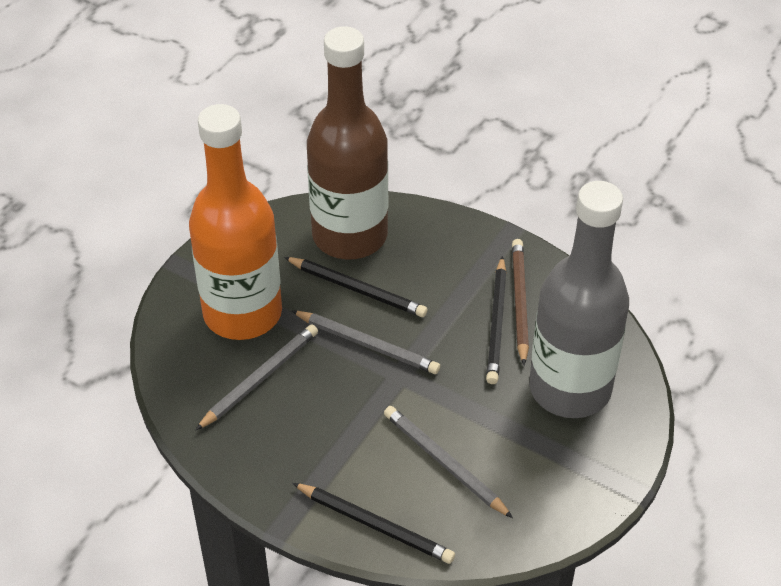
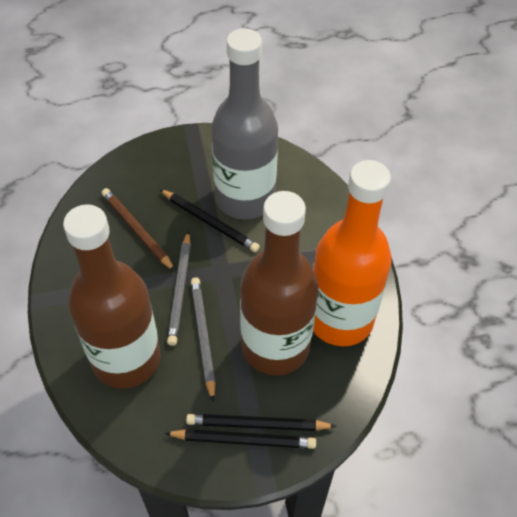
brown bottle: 1 -> 2
grey pencil: 3 -> 2

